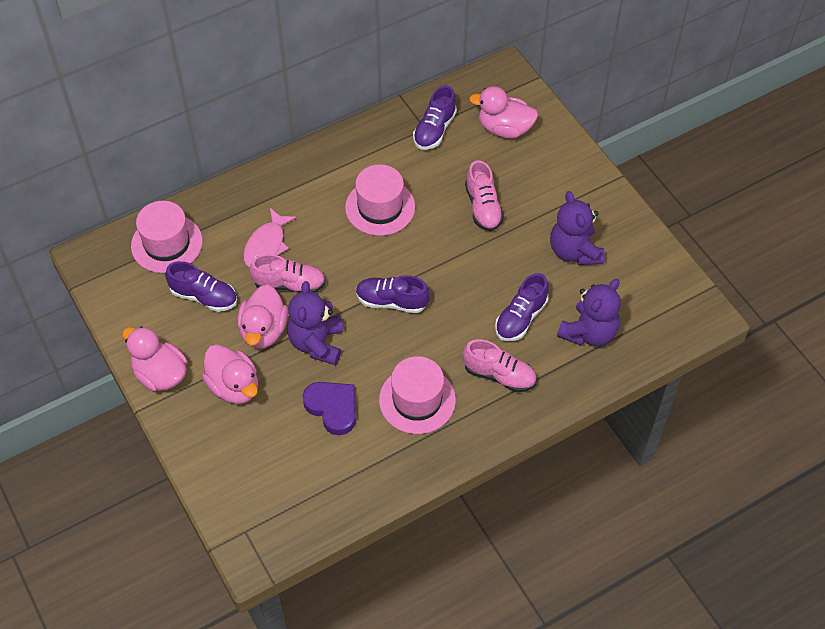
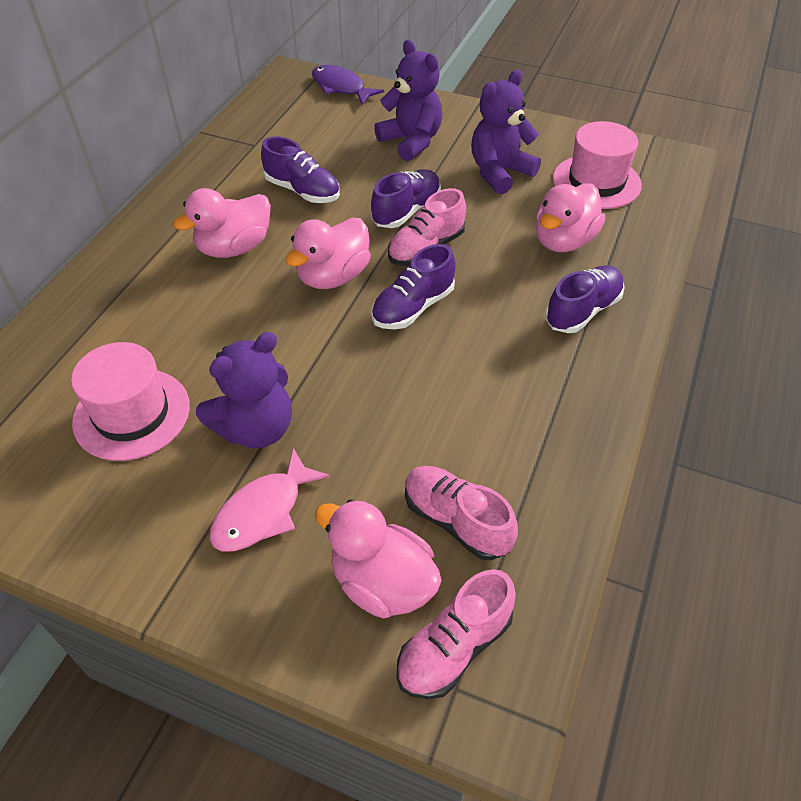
pink hat: 3 -> 2
purple fish: 0 -> 1
purple heart: 1 -> 0

